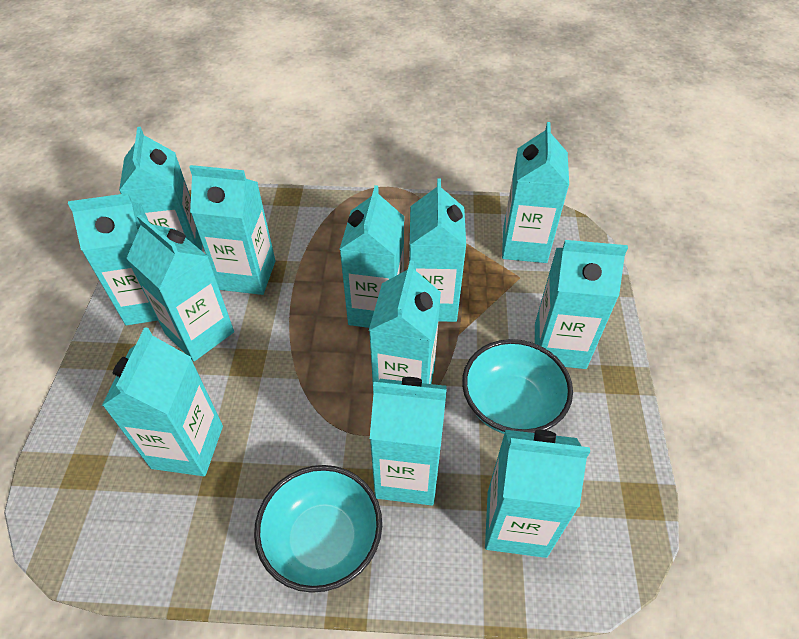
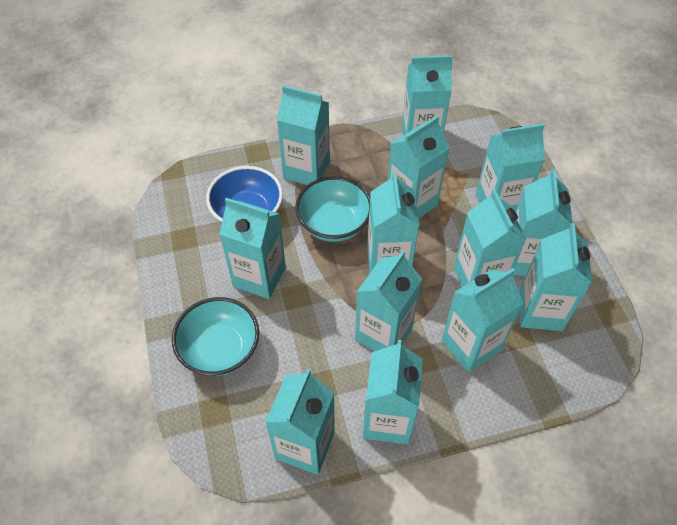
blue bowl: 0 -> 1
turquoise carton: 12 -> 13

